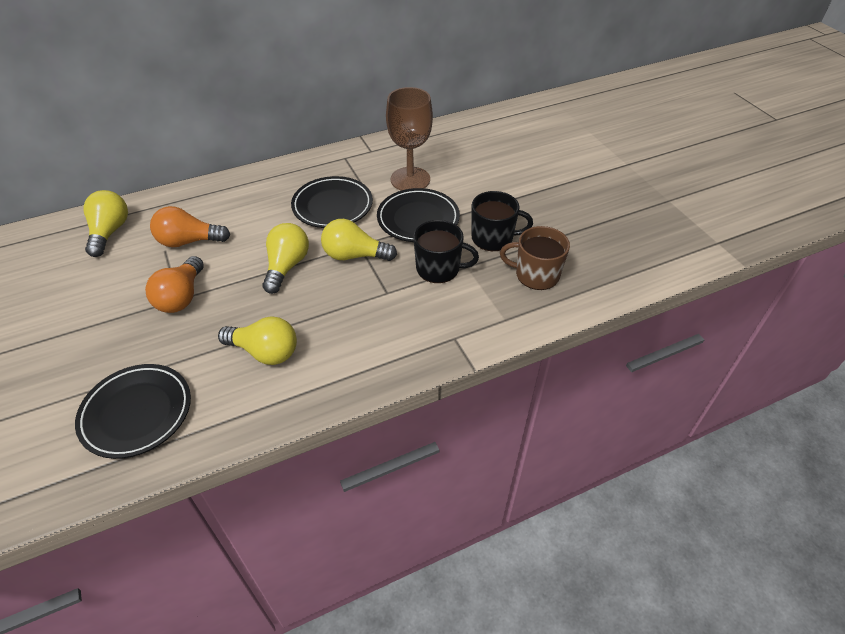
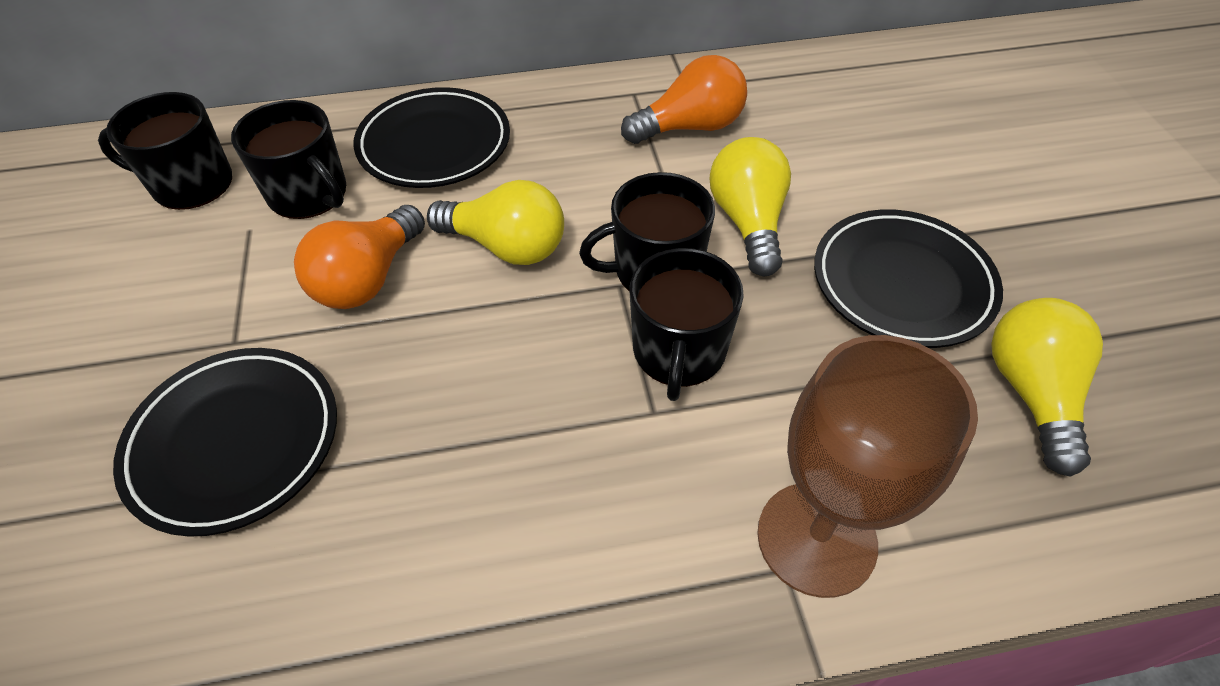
black mug: 2 -> 4
brown mug: 1 -> 0
yellow light bulb: 4 -> 3

